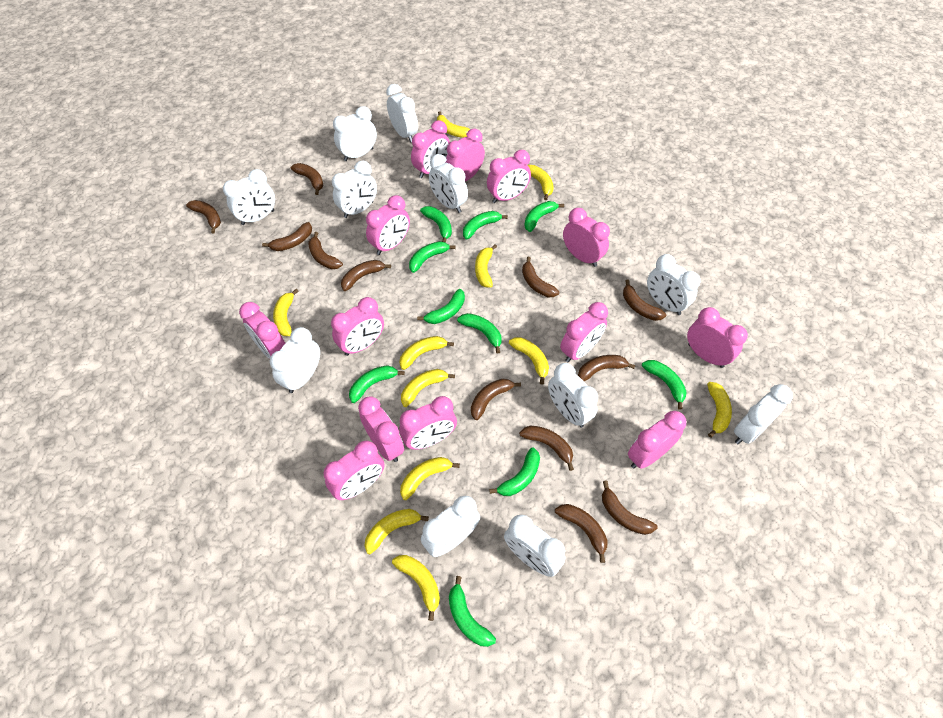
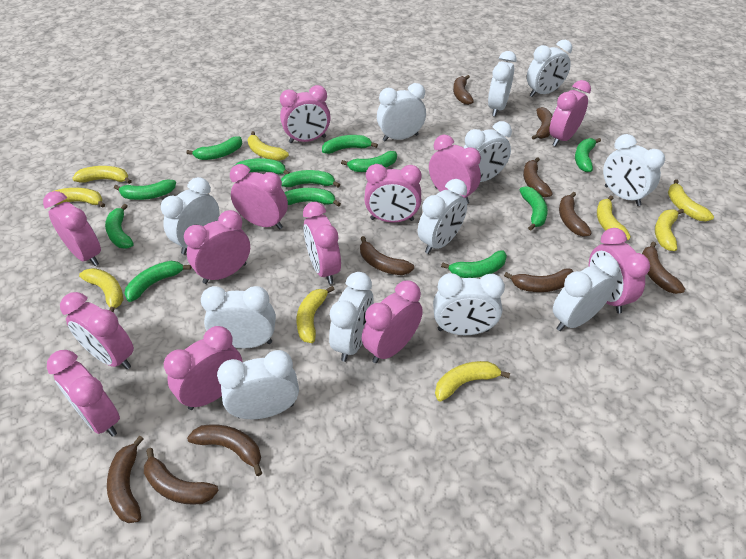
brown banana: 12 -> 10
green banana: 10 -> 12
white clock: 11 -> 12
yellow banana: 11 -> 9

